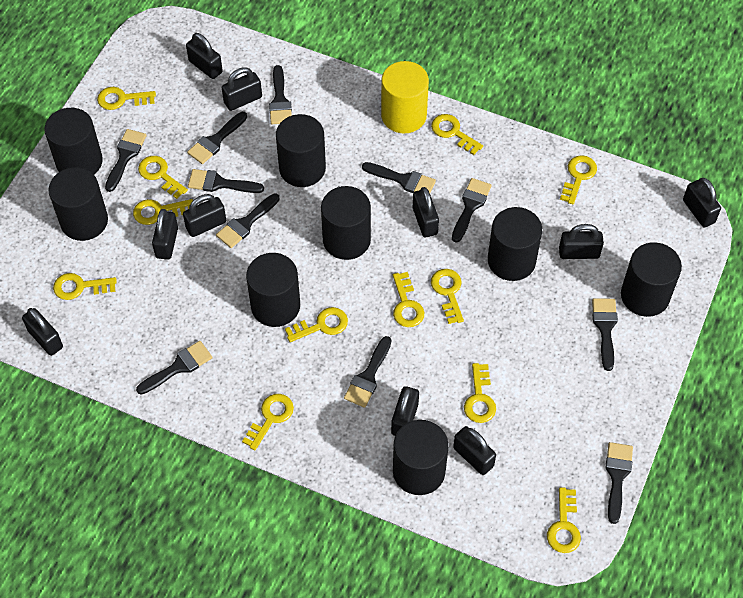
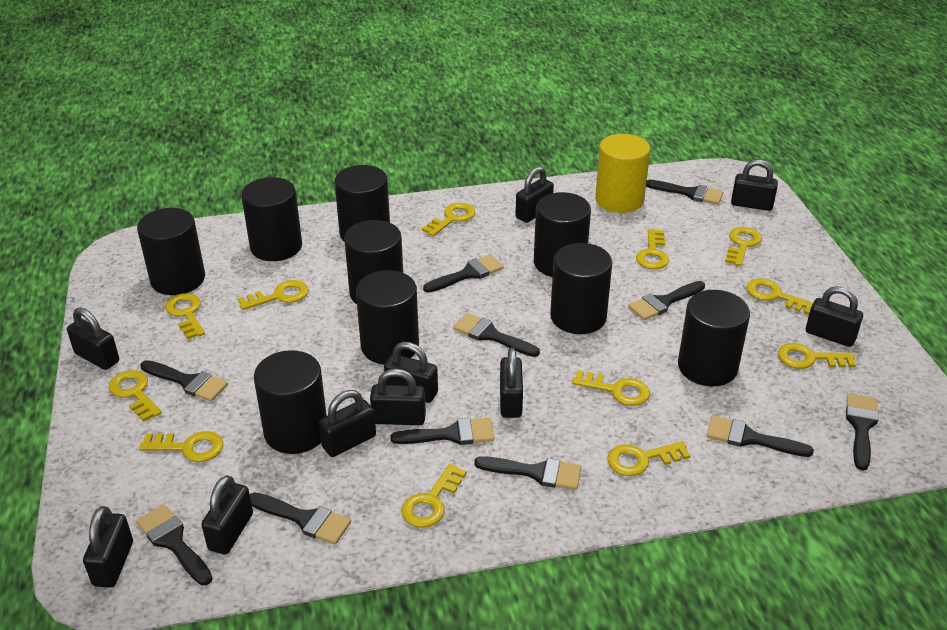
black cylinder: 8 -> 9

